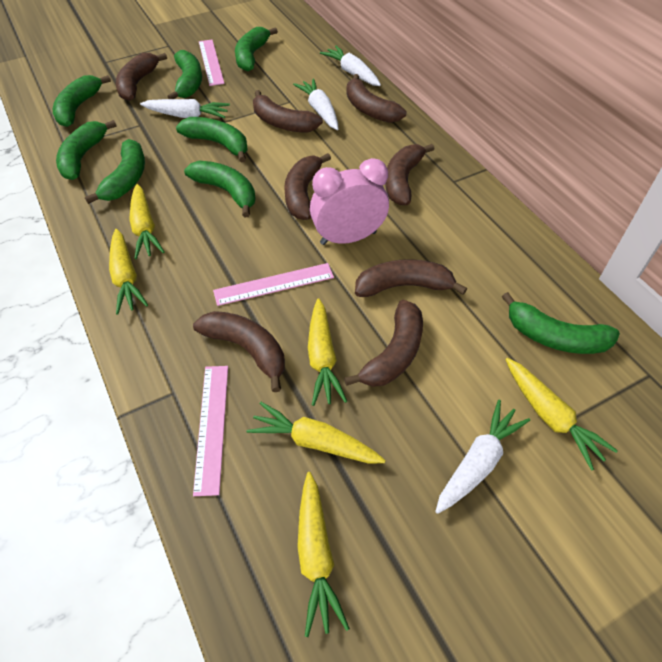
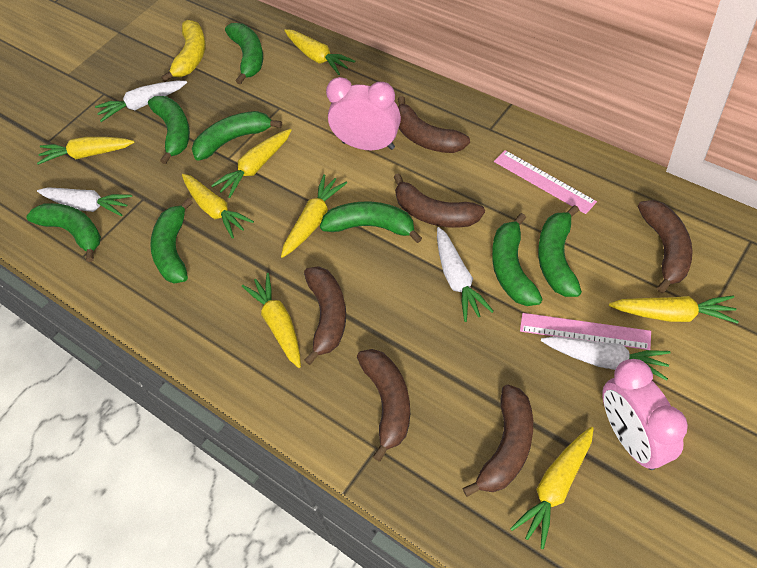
brown banana: 8 -> 6
pink clock: 1 -> 2
pink ruler: 3 -> 2
yellow banana: 0 -> 1
yellow carrot: 6 -> 8

